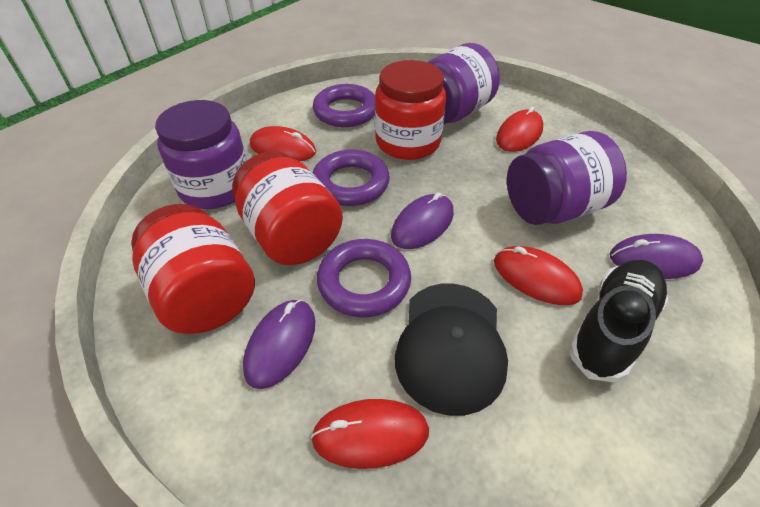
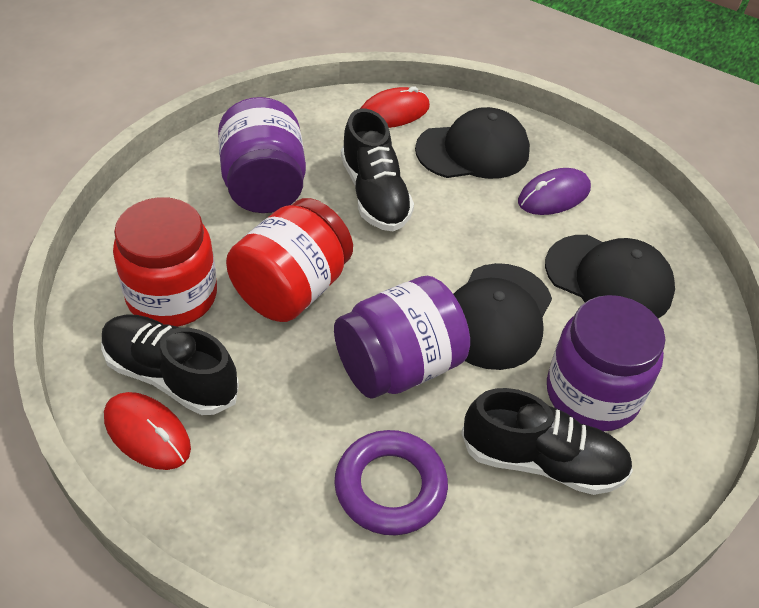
black cap: 1 -> 3
black shoe: 1 -> 3
purple mouse: 3 -> 1
purple ring: 3 -> 1
red jar: 3 -> 2
red mouse: 4 -> 2

